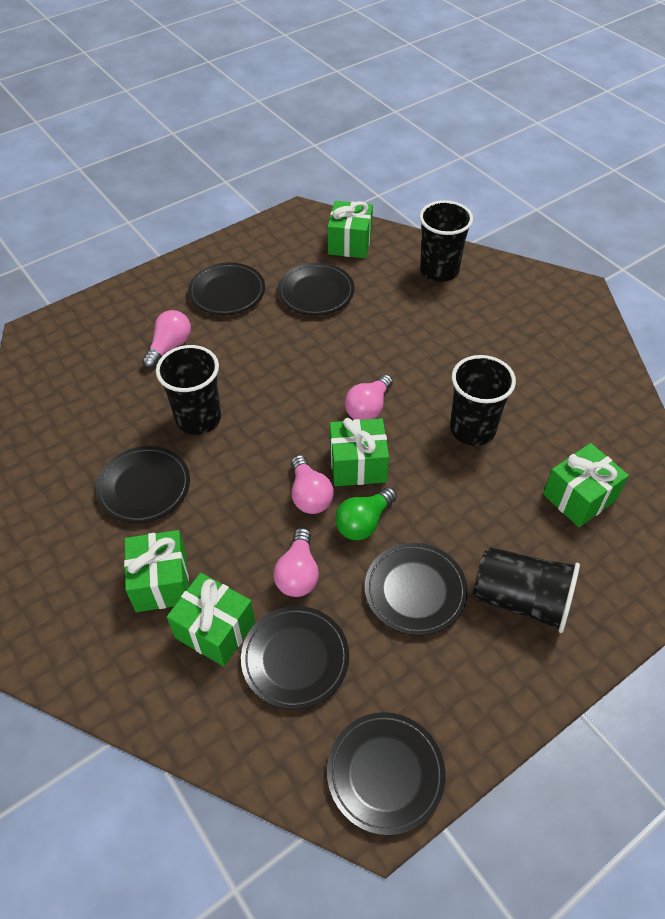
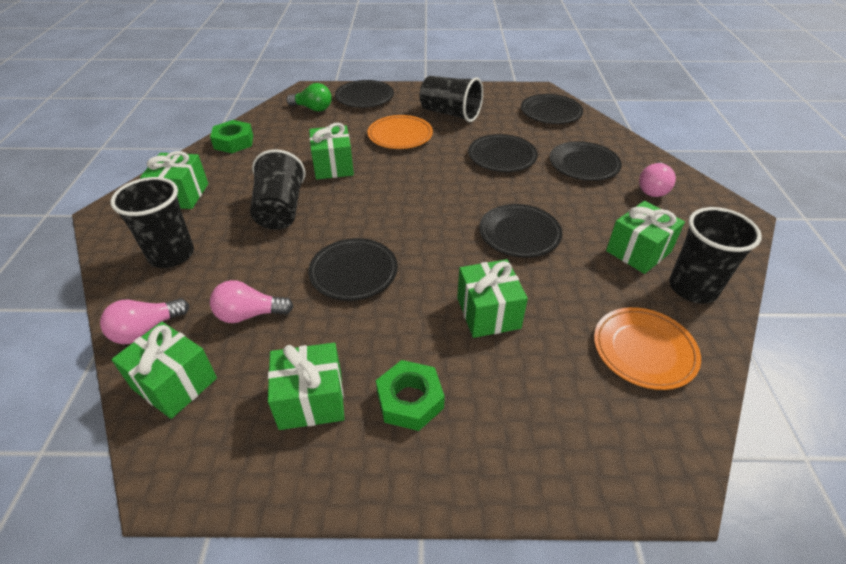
green gift: 5 -> 6
green nut: 0 -> 2
orange plate: 0 -> 2
pink light bulb: 4 -> 3

